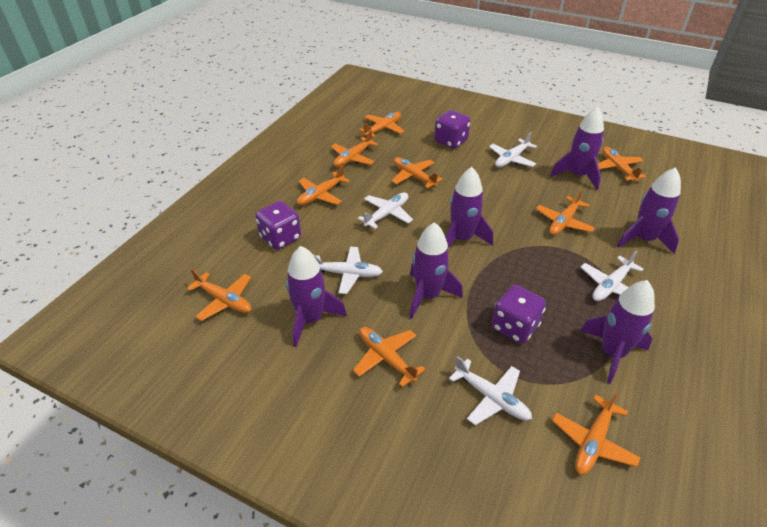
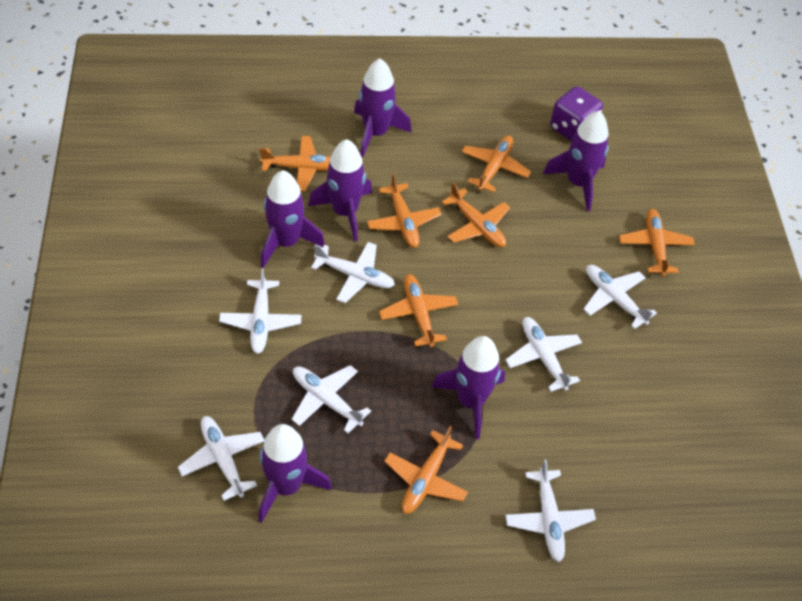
orange plane: 9 -> 7
purple dice: 3 -> 1
white plane: 5 -> 7

